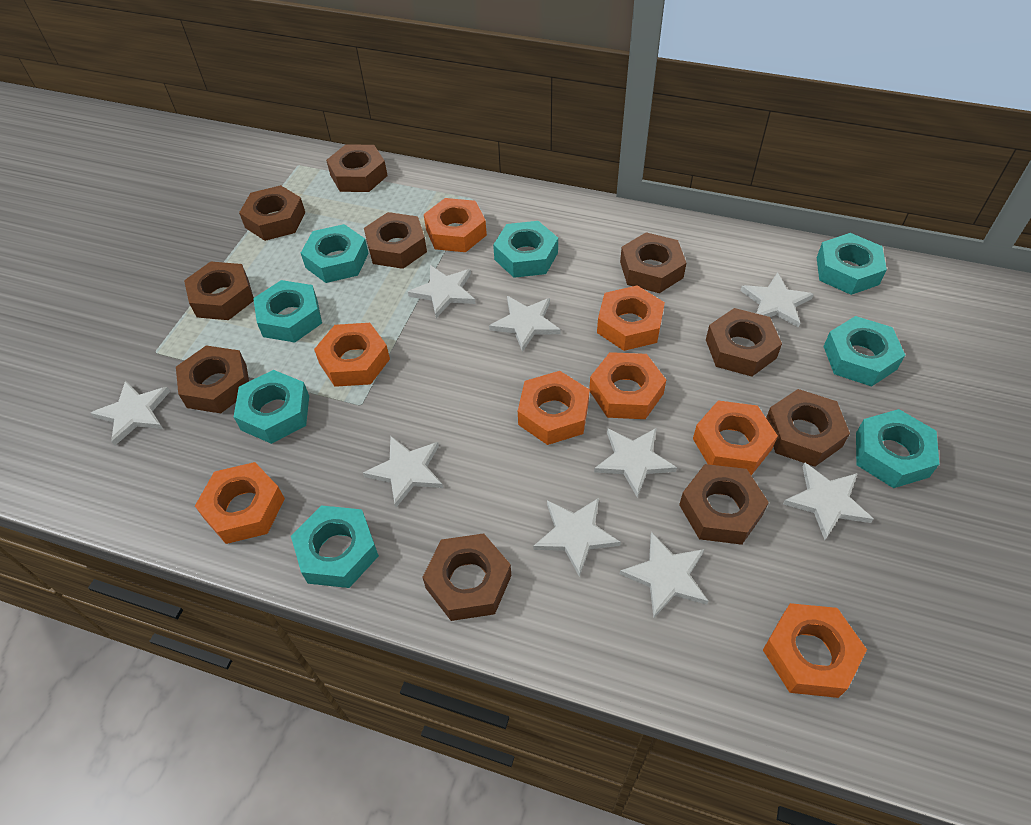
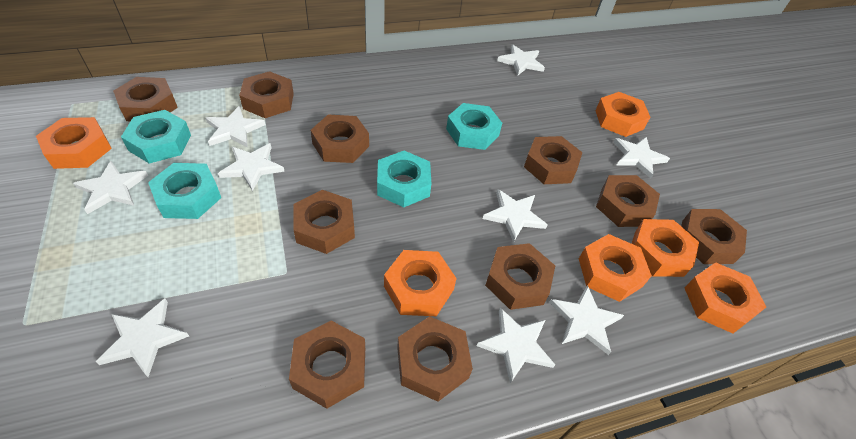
orange nut: 8 -> 6
turquoise nut: 8 -> 4

